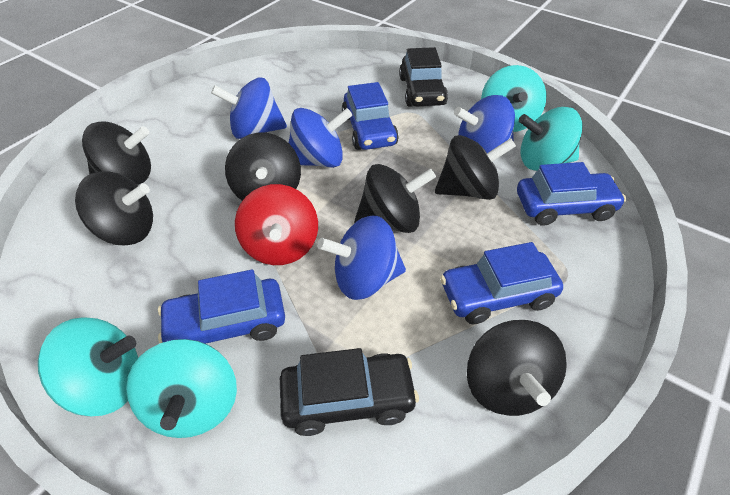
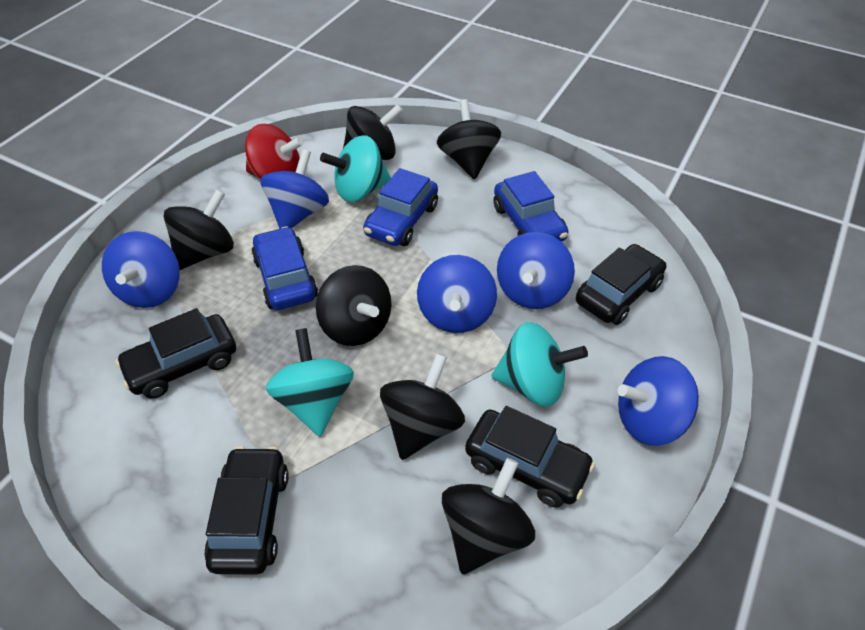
black car: 2 -> 4
blue car: 4 -> 3
blue spinning top: 4 -> 5
turquoise spinning top: 4 -> 3

